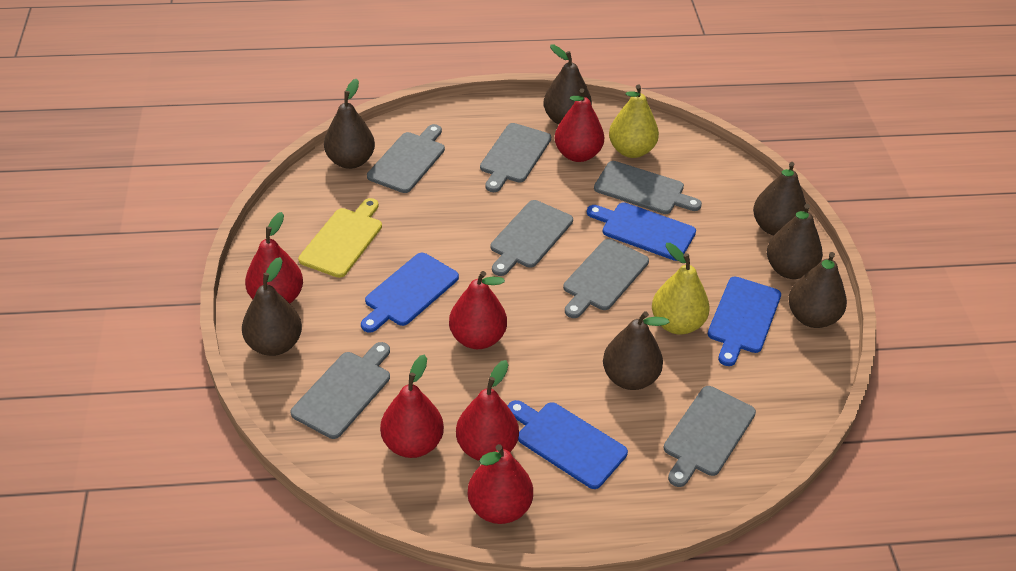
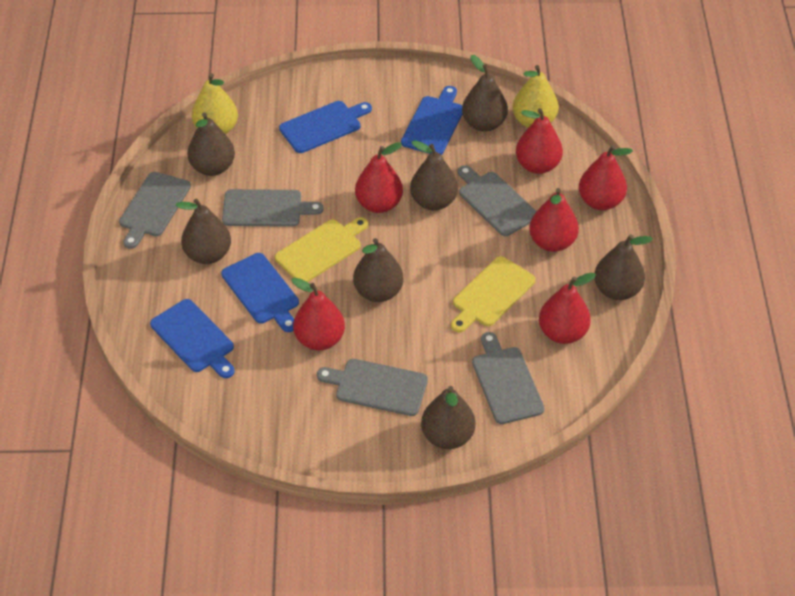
grey cutting board: 7 -> 5
yellow cutting board: 1 -> 2

